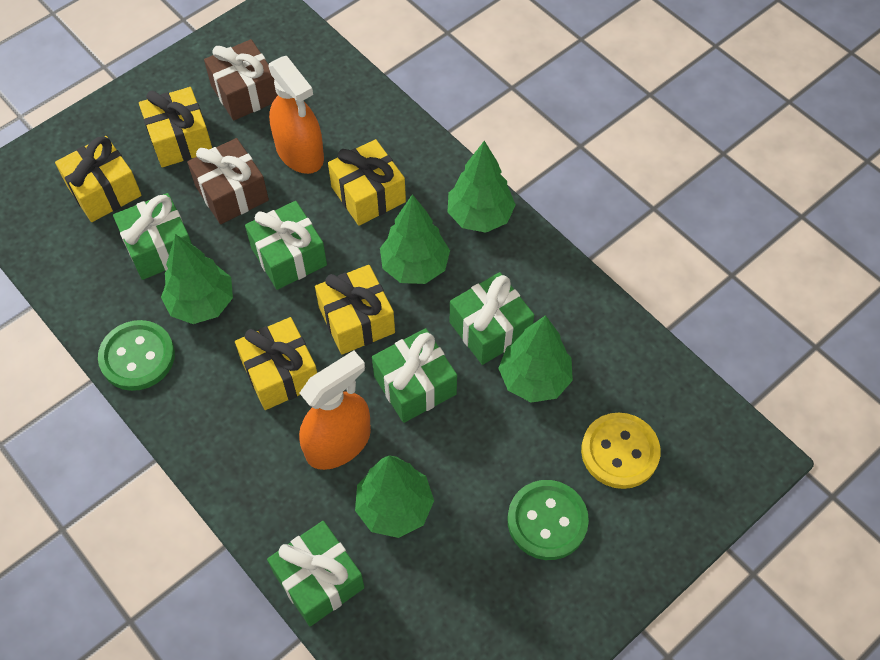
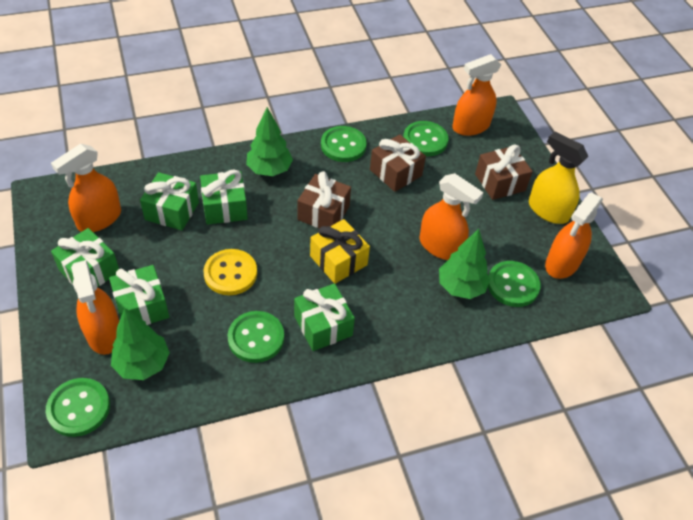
brown gift: 2 -> 3
green button: 2 -> 5
green tree: 5 -> 3
orange spray bottle: 2 -> 5
yellow gift: 5 -> 1
yellow spray bottle: 0 -> 1

